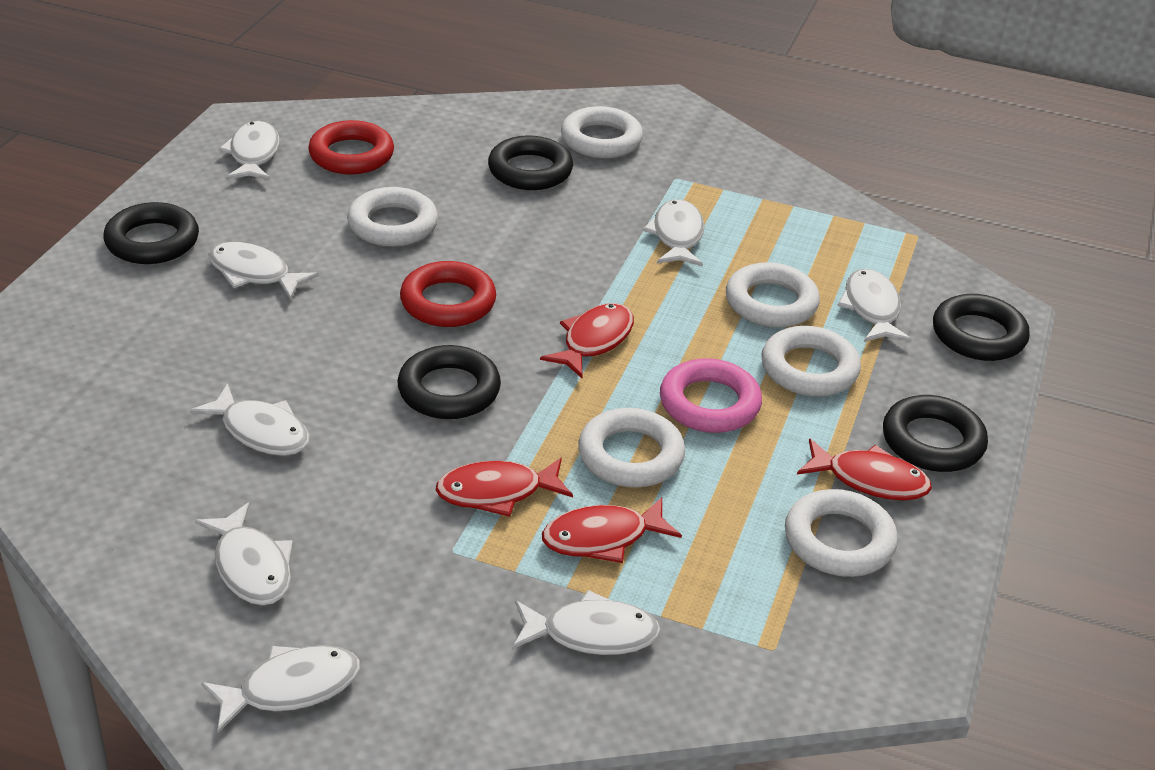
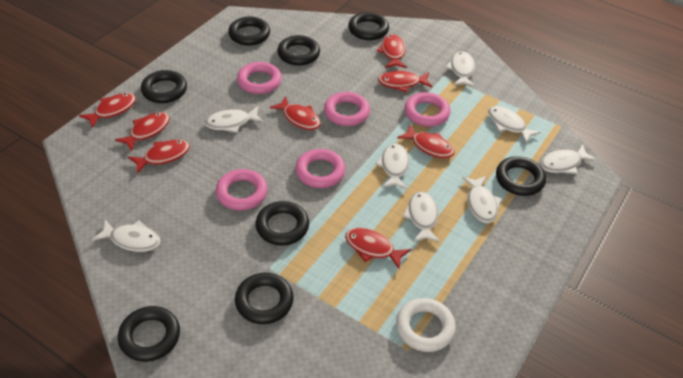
black ring: 5 -> 8
pink ring: 1 -> 5
red fish: 4 -> 8
red ring: 2 -> 0
white ring: 6 -> 1

